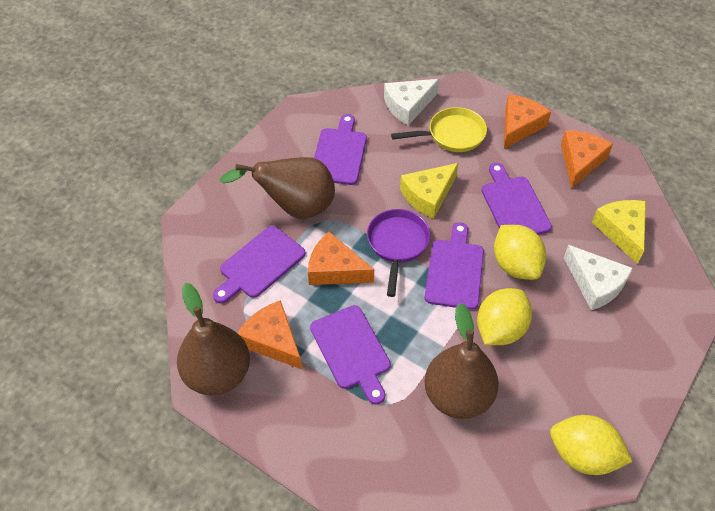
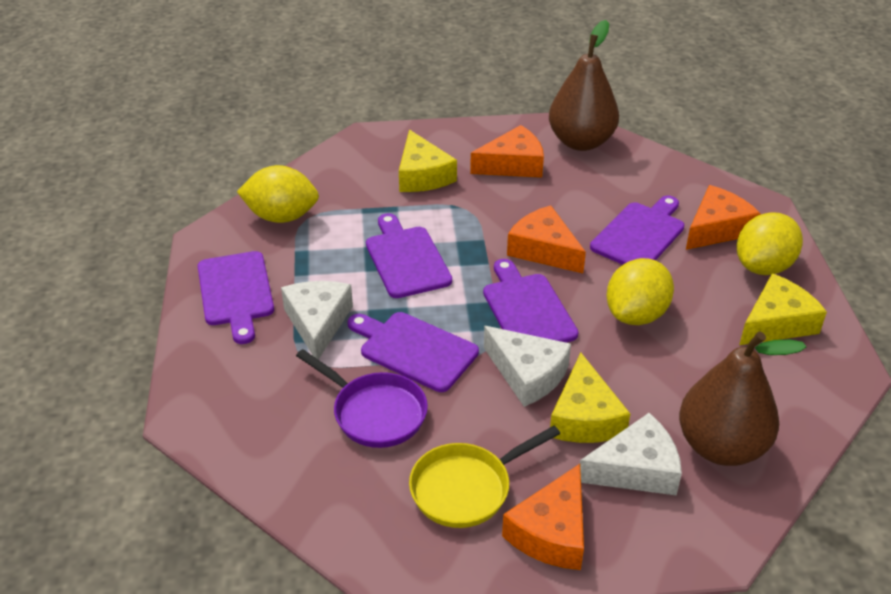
brown pear: 3 -> 2
white cheese: 2 -> 3
yellow cheese: 2 -> 3

